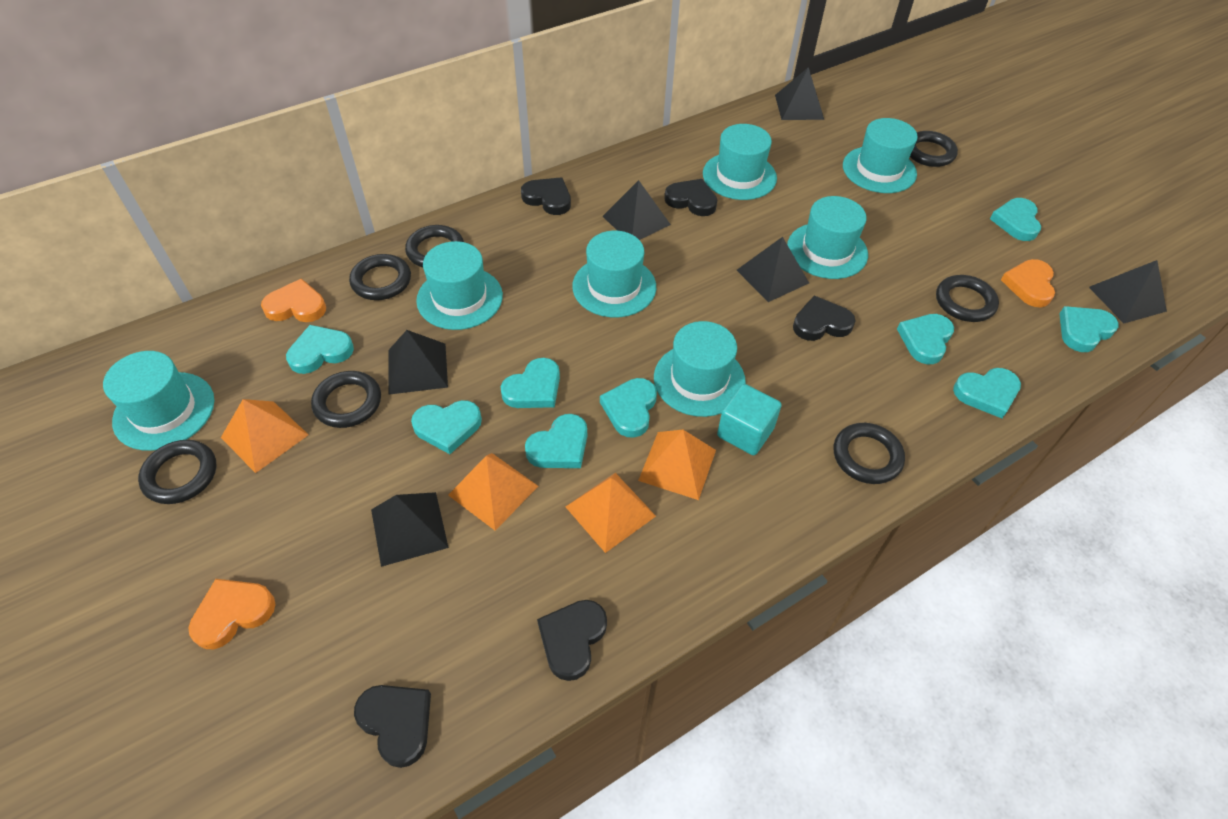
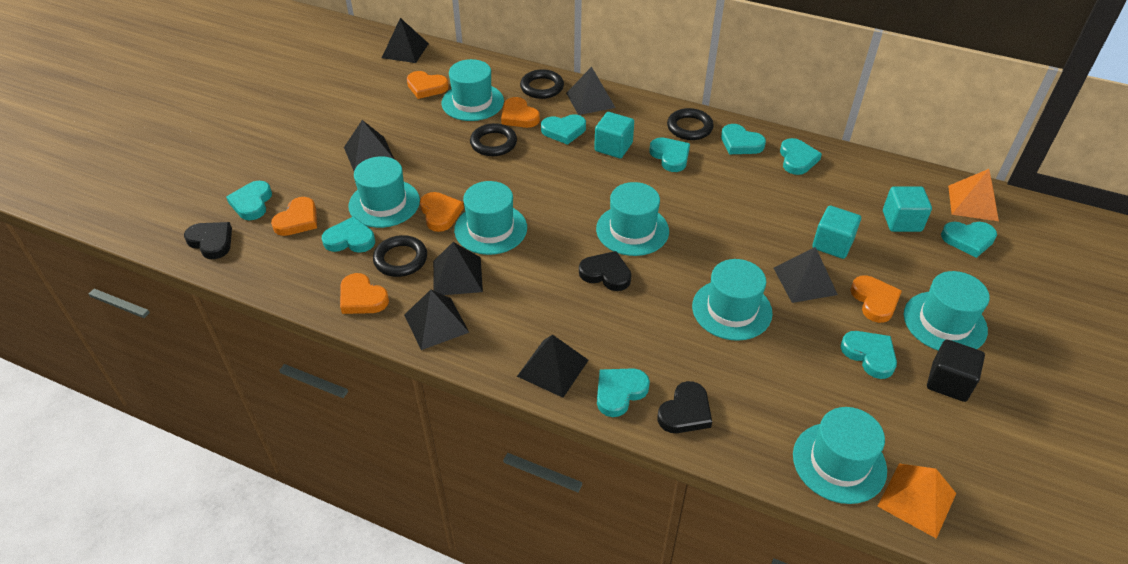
black cube: 0 -> 1
black heart: 5 -> 3
black pyramid: 6 -> 7
black ring: 7 -> 4
orange heart: 3 -> 6
orange pyramid: 4 -> 2
turquoise cube: 1 -> 3

